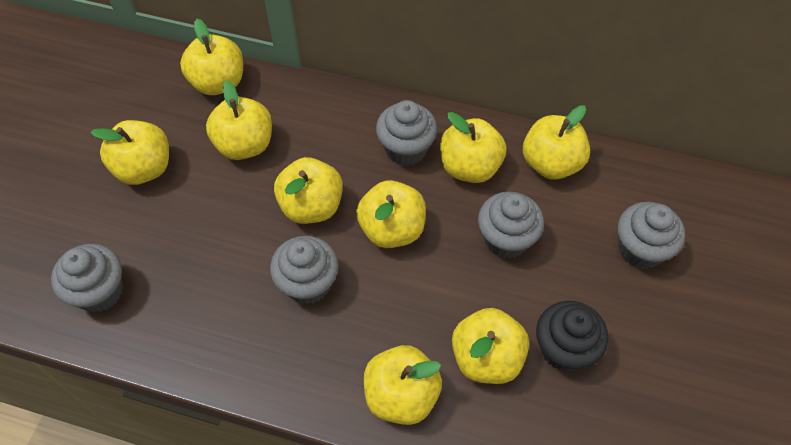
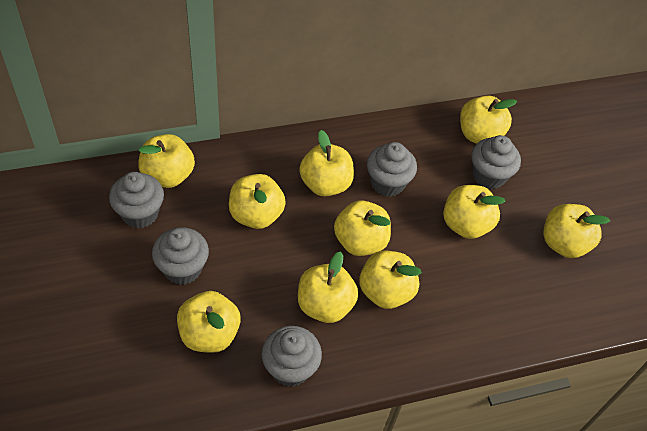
black cupcake: 1 -> 0
yellow apple: 9 -> 10

